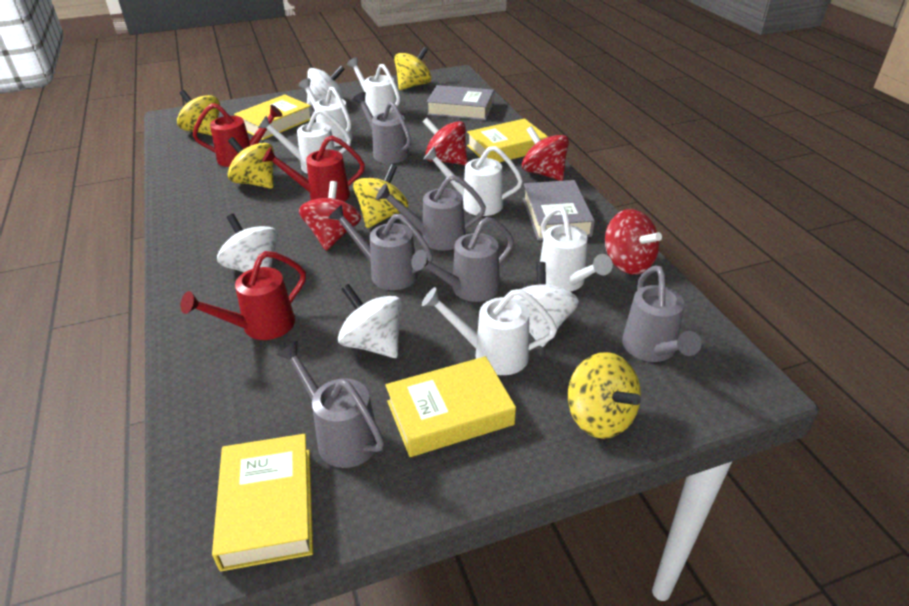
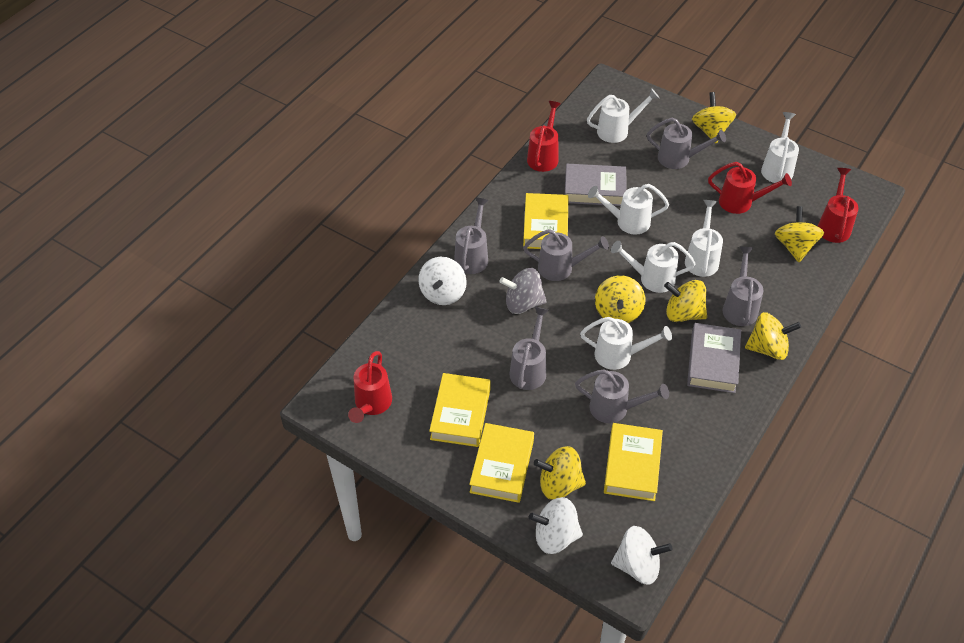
grey spinning top: 0 -> 1
red spinning top: 4 -> 0
red watering can: 3 -> 4
white spinning top: 4 -> 3
yellow spinning top: 5 -> 6

